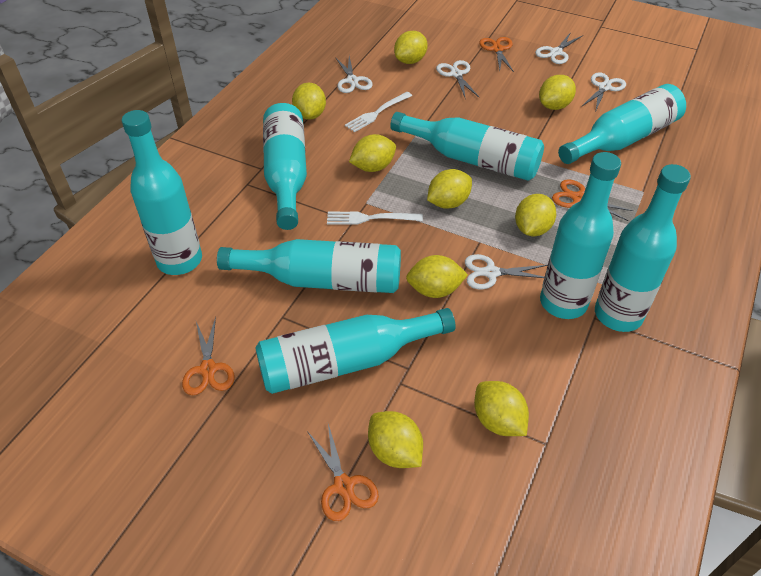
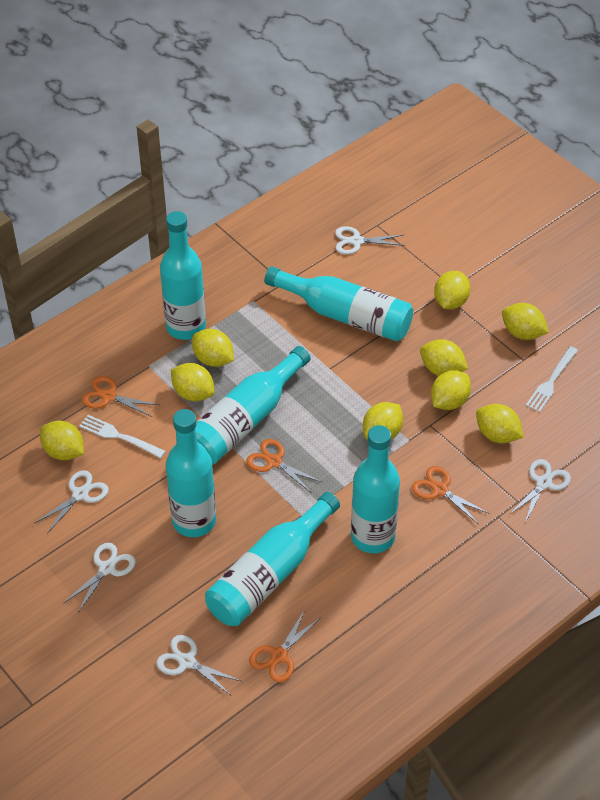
turquoise bottle: 8 -> 6

